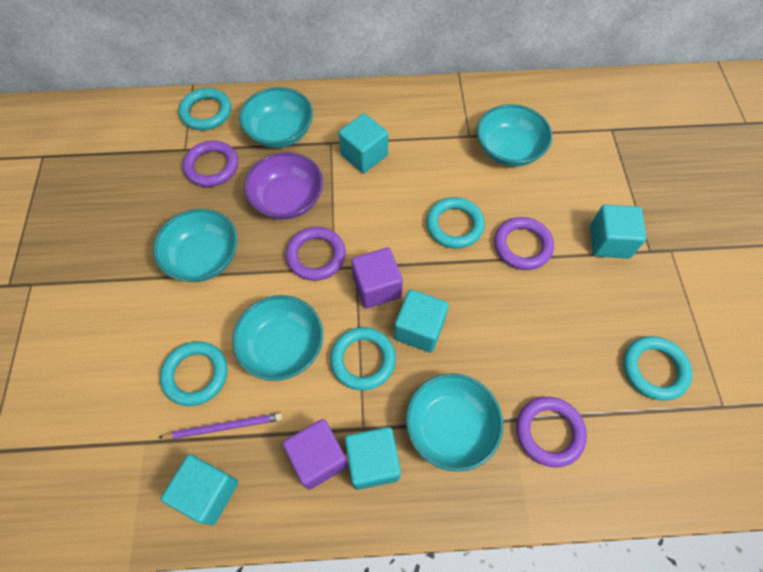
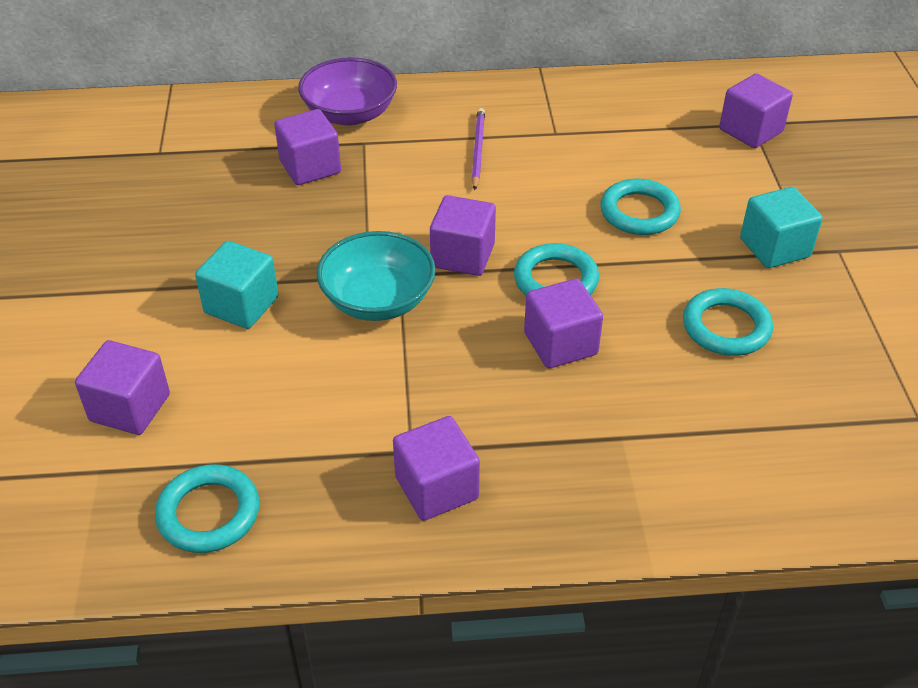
purple cube: 2 -> 6
purple ring: 4 -> 0
turquoise bowl: 5 -> 1
turquoise cube: 5 -> 2
turquoise ring: 5 -> 4

